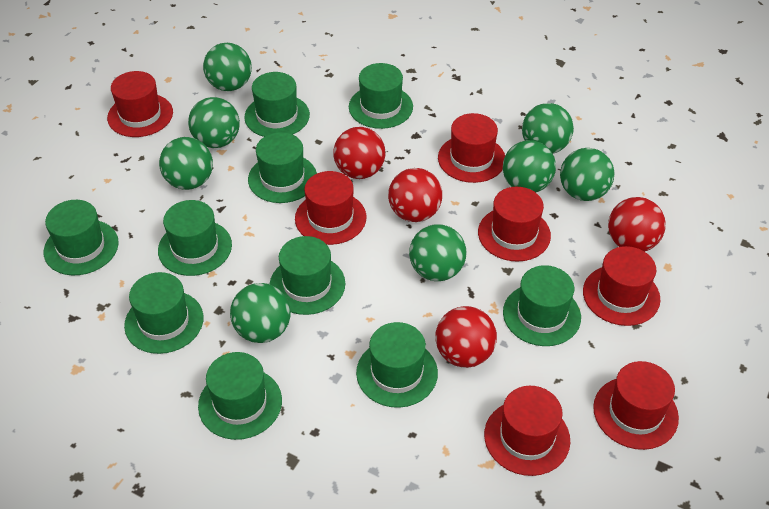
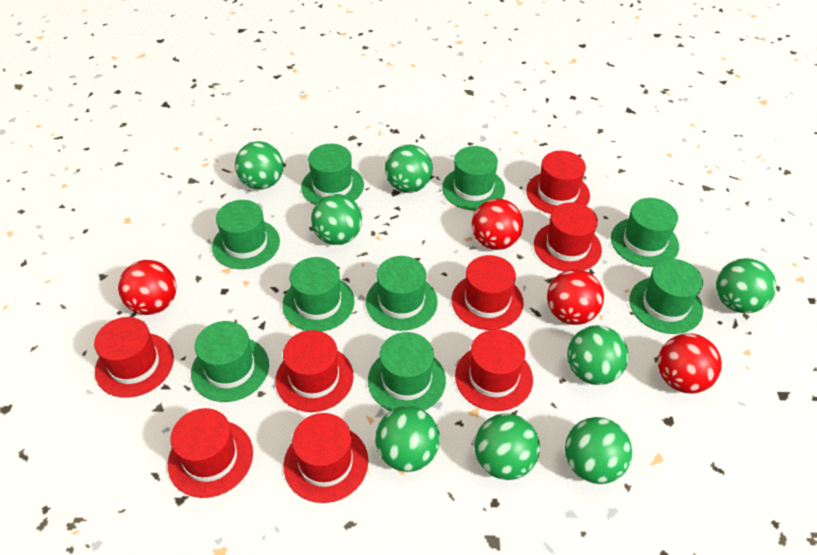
green hat: 10 -> 9
red hat: 7 -> 8

